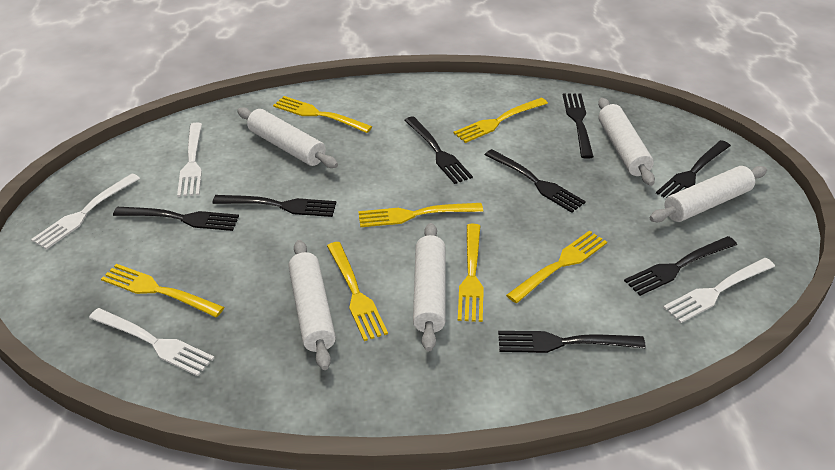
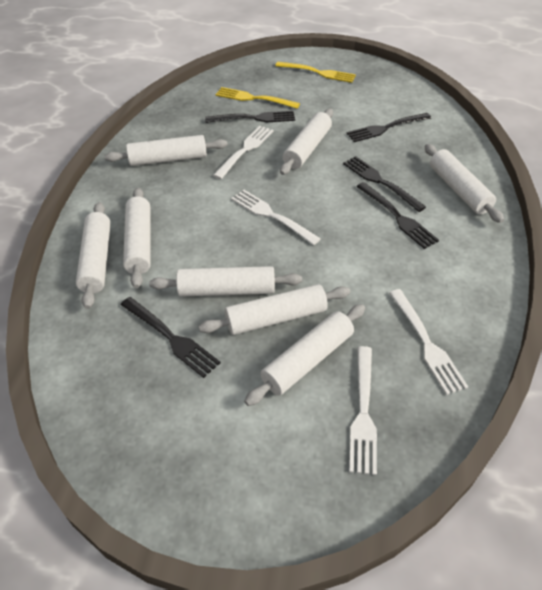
black fork: 8 -> 5
white rolling pin: 5 -> 8
yellow fork: 7 -> 2

